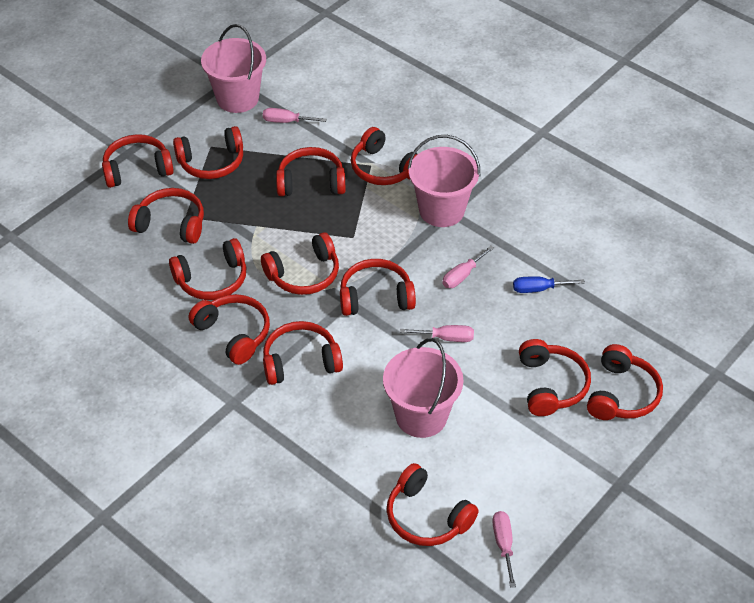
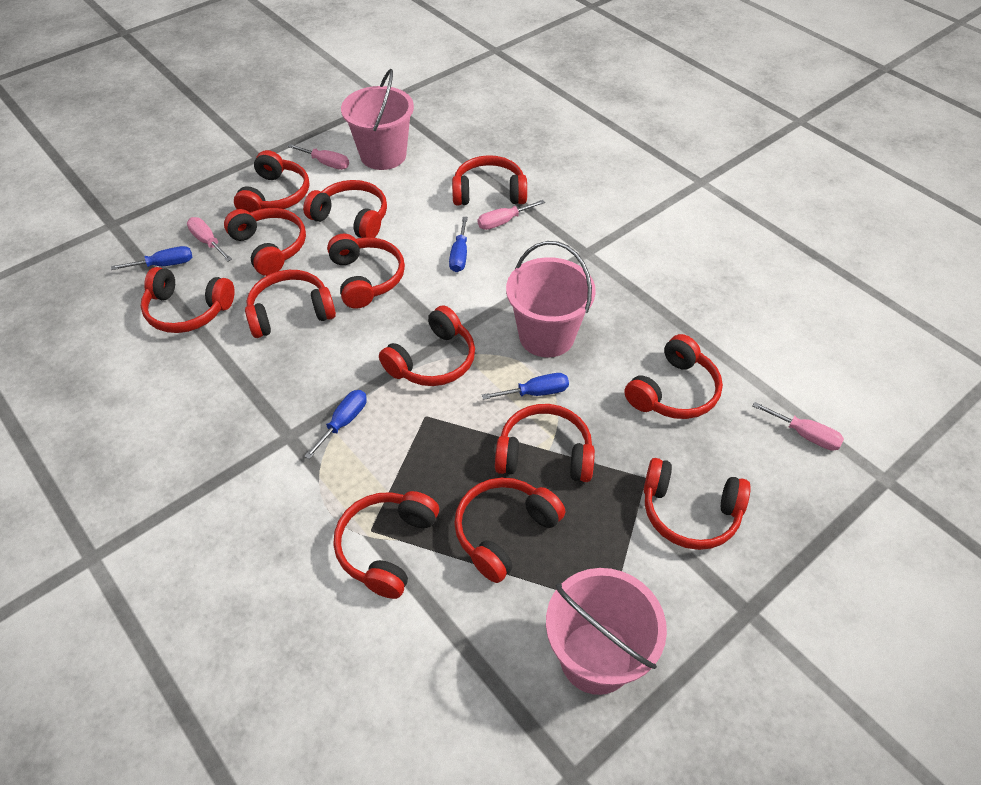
blue screwdriver: 1 -> 4

